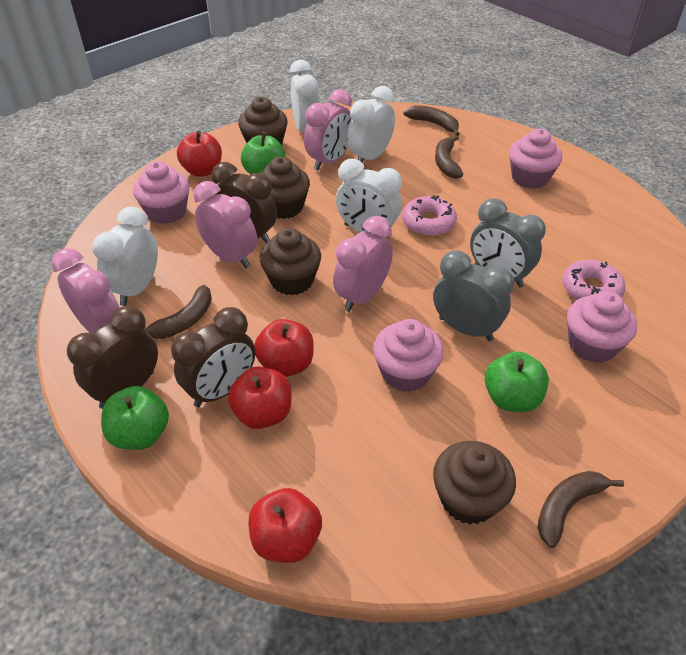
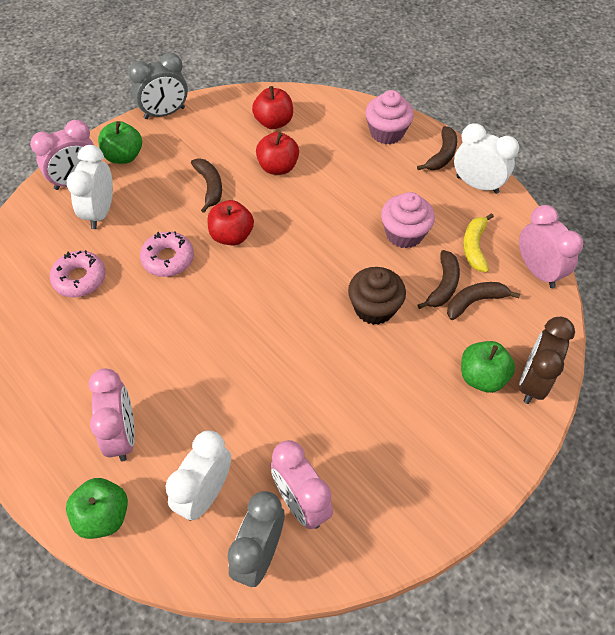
brown clock: 3 -> 1
brown cupcake: 4 -> 1
pink cupcake: 4 -> 2
red apple: 4 -> 3
white clock: 4 -> 3
yellow banana: 0 -> 1

